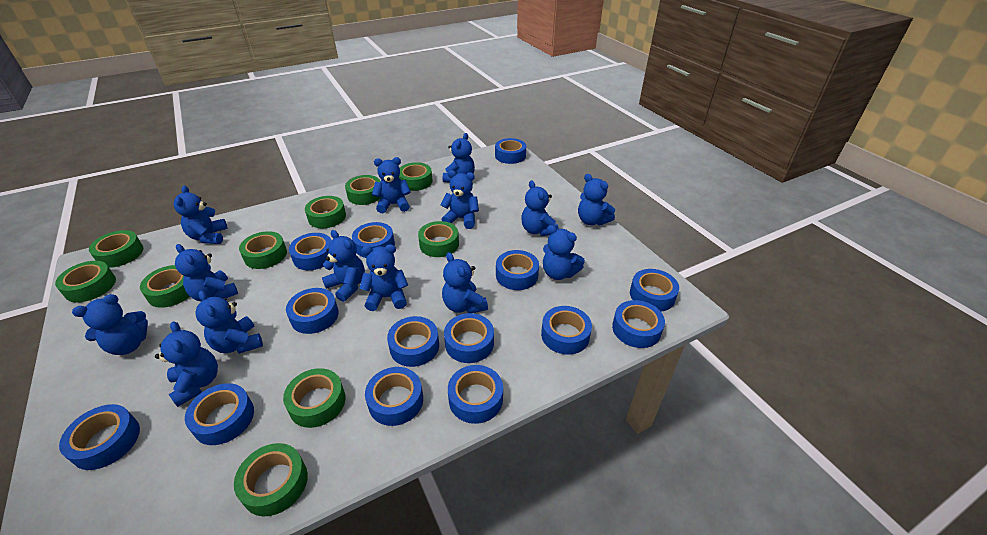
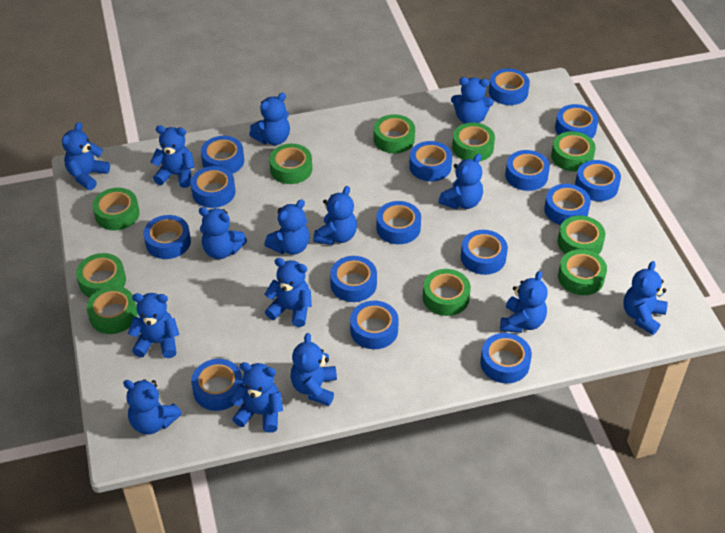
blue tape: 14 -> 15
blue teddy bear: 14 -> 15

